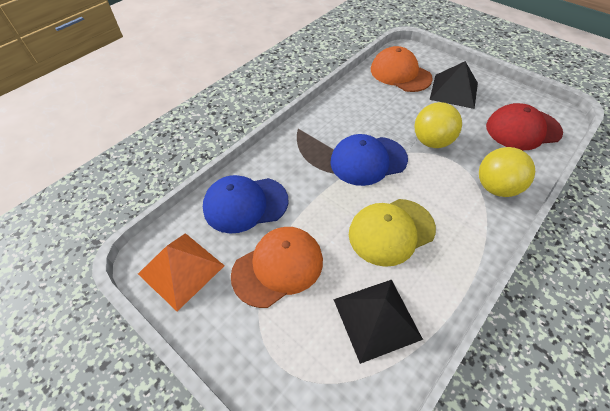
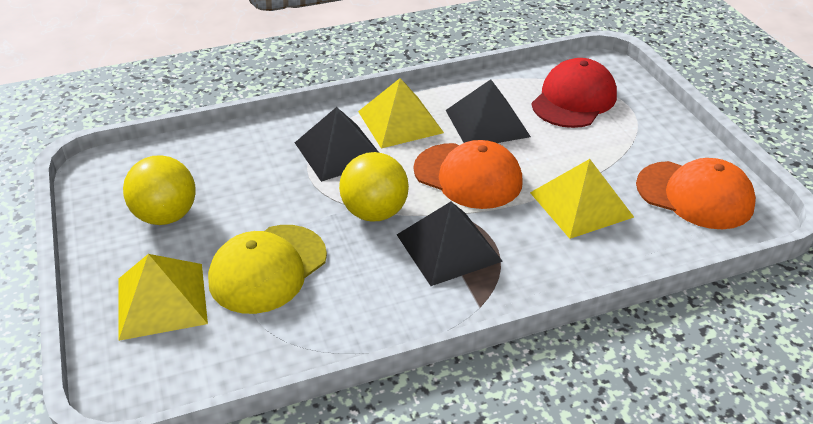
black pyramid: 2 -> 3
blue cap: 2 -> 0
orange pyramid: 1 -> 0
yellow pyramid: 0 -> 3

